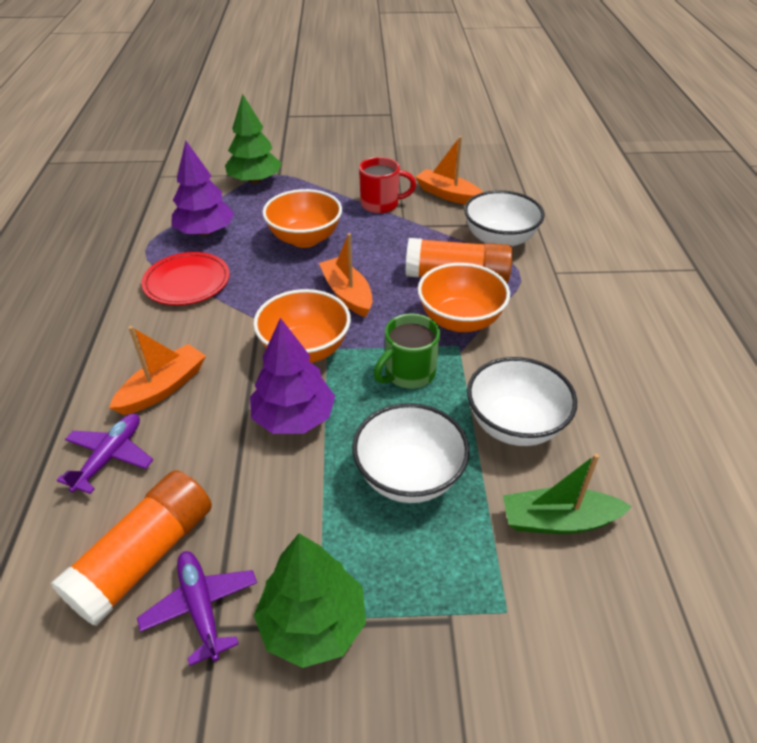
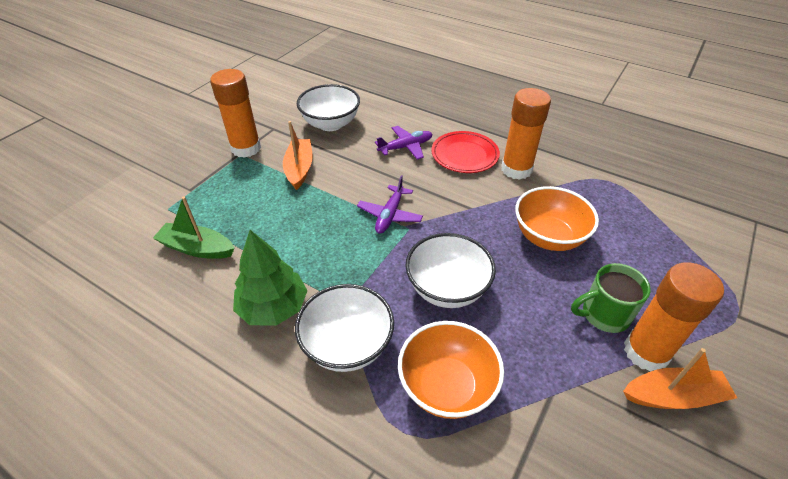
green tree: 2 -> 1
orange boat: 3 -> 2
orange bowl: 3 -> 2
orange glue stick: 2 -> 3
purple tree: 2 -> 0
red mug: 1 -> 0

